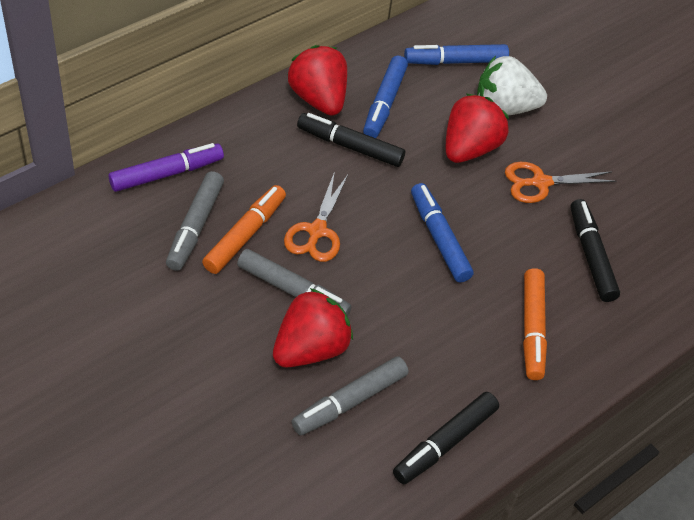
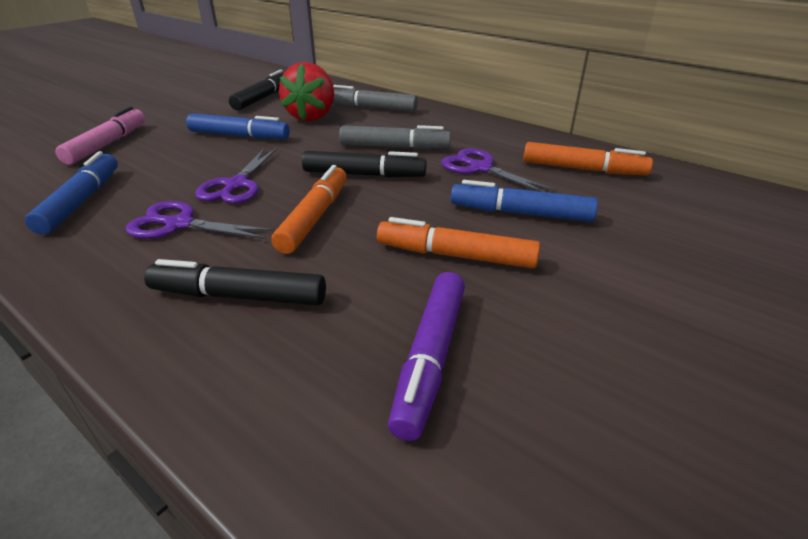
grey marker: 3 -> 2
orange marker: 2 -> 3
orange scissors: 2 -> 0
pink marker: 0 -> 1
purple scissors: 0 -> 3
red strawberry: 3 -> 1
white strawberry: 1 -> 0

